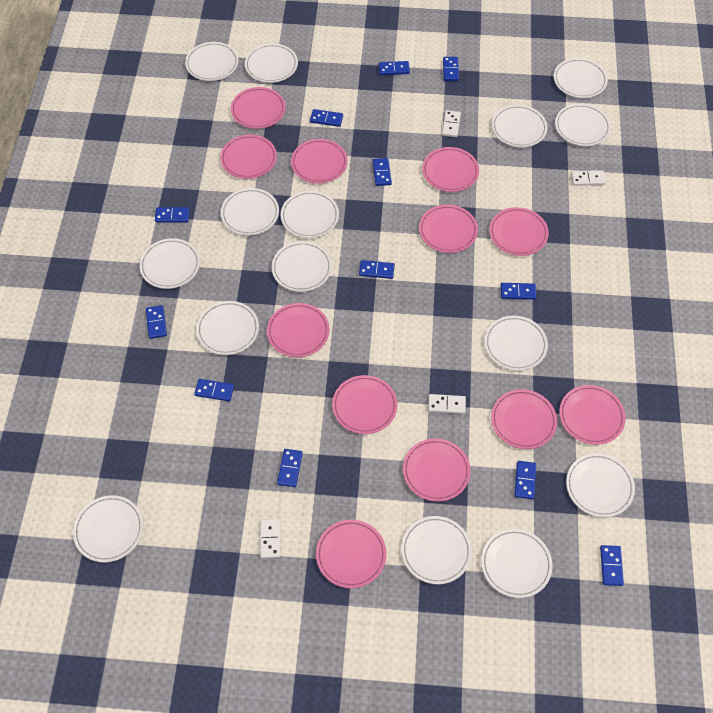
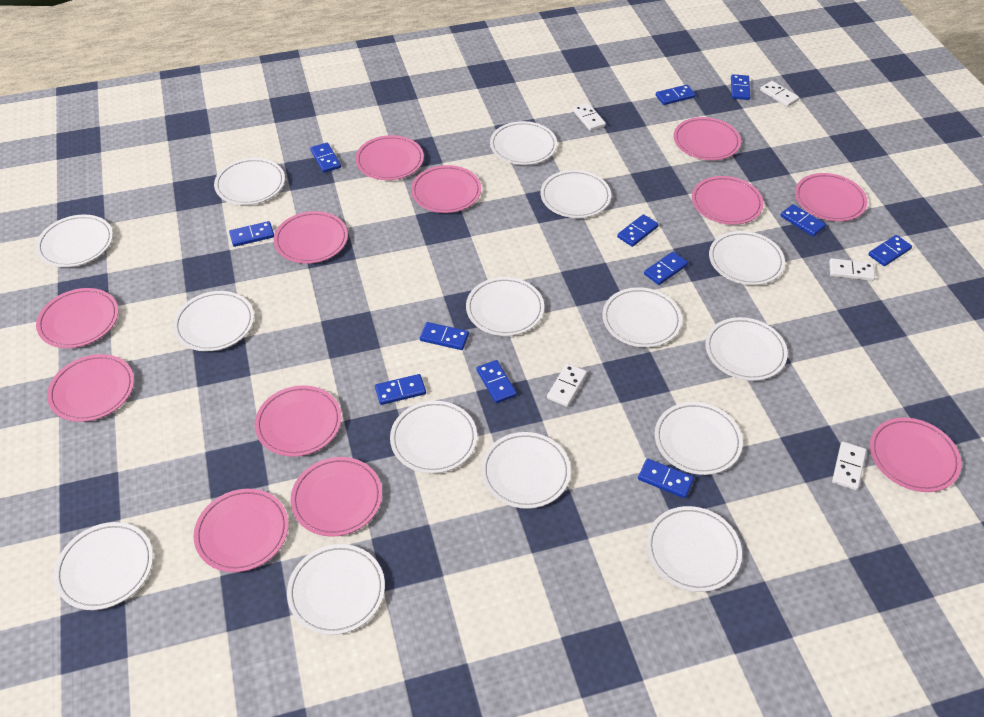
white domino: 4 -> 5

